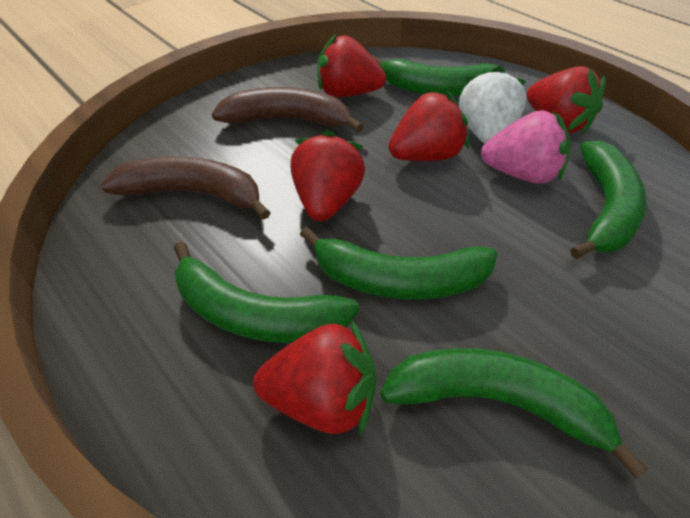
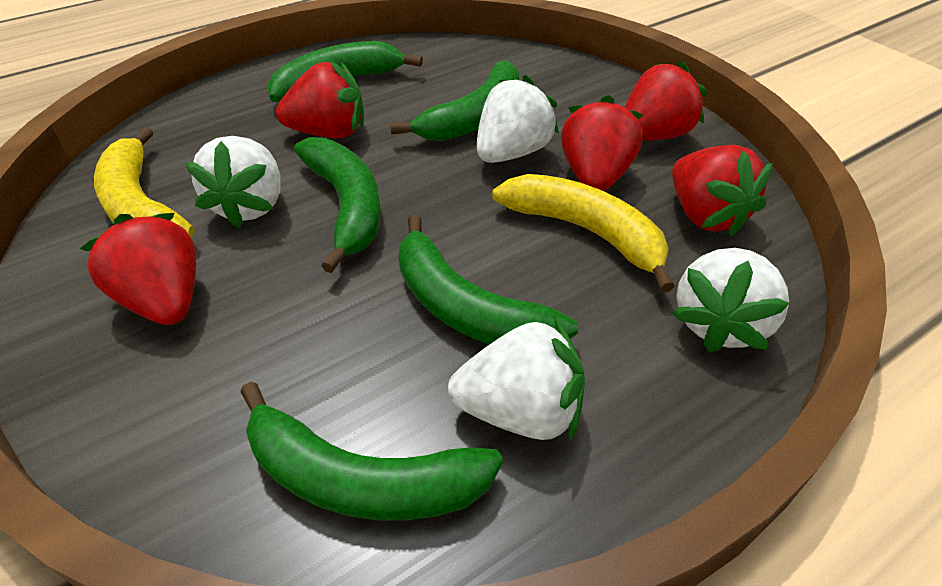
brown banana: 2 -> 0
pink strawberry: 1 -> 0
white strawberry: 1 -> 4
yellow banana: 0 -> 2

